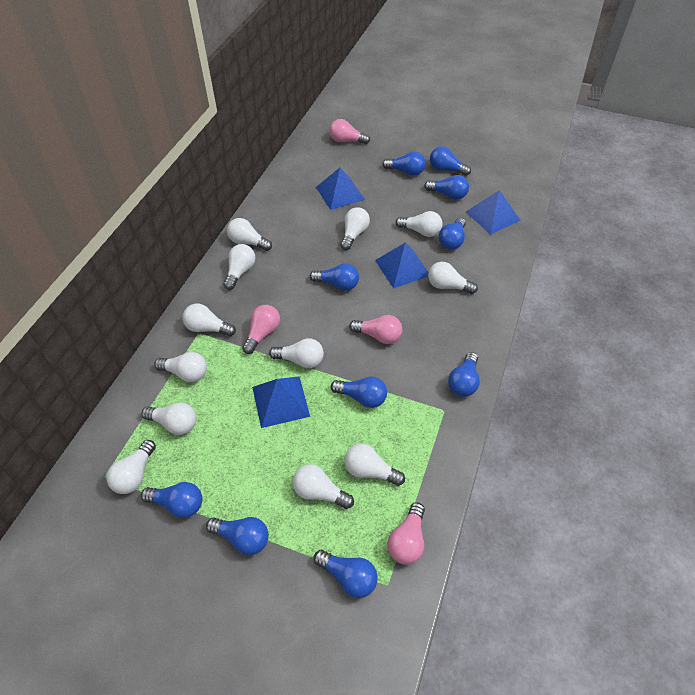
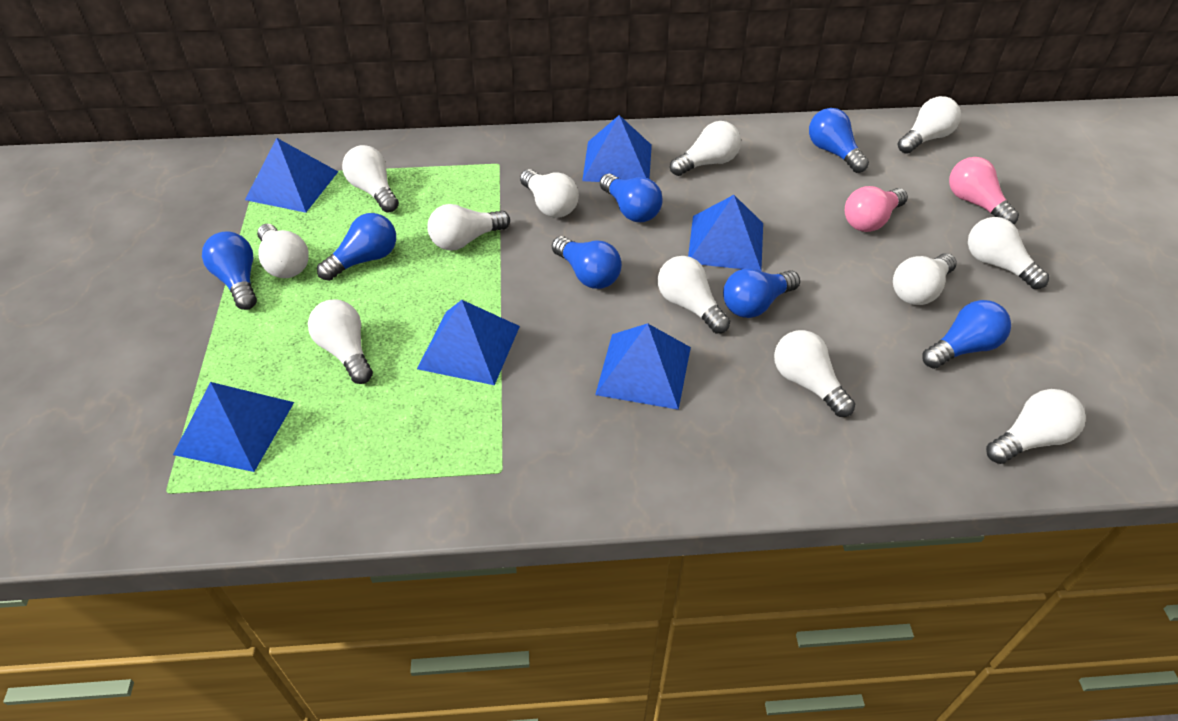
blue light bulb: 10 -> 7
blue pyramid: 4 -> 6
pink light bulb: 4 -> 2

